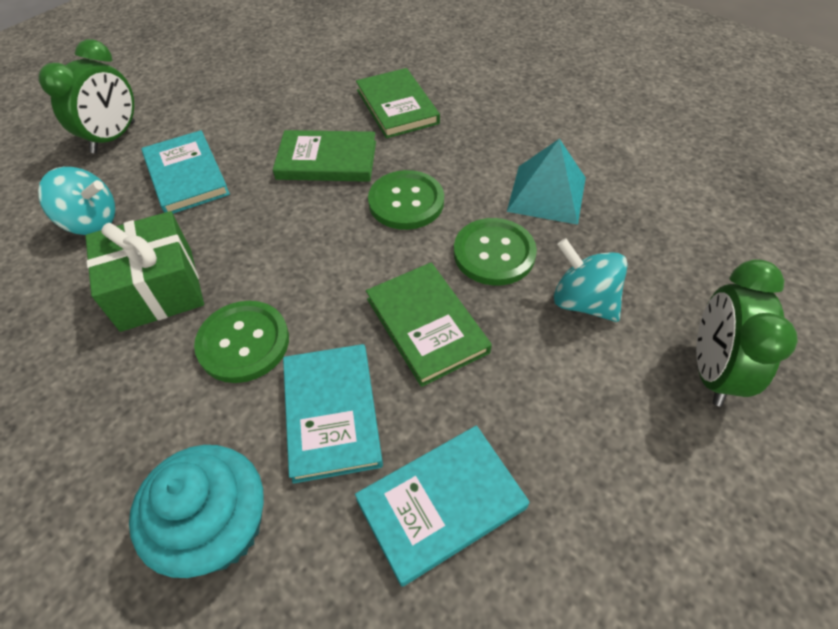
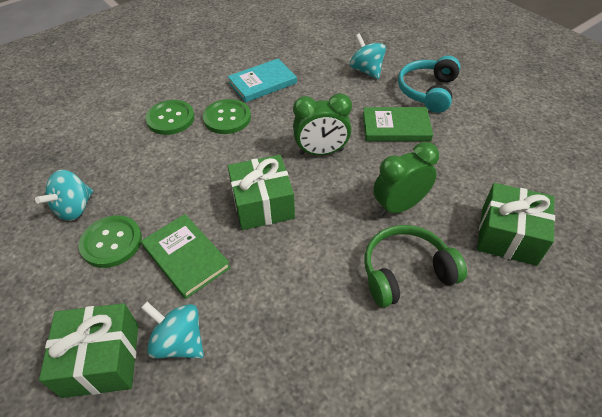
green book: 3 -> 2
green gift: 1 -> 3
green headphones: 0 -> 1
turquoise book: 3 -> 1
turquoise cupcake: 1 -> 0
turquoise headphones: 0 -> 1
turquoise pyramid: 1 -> 0
turquoise spinning top: 2 -> 3

